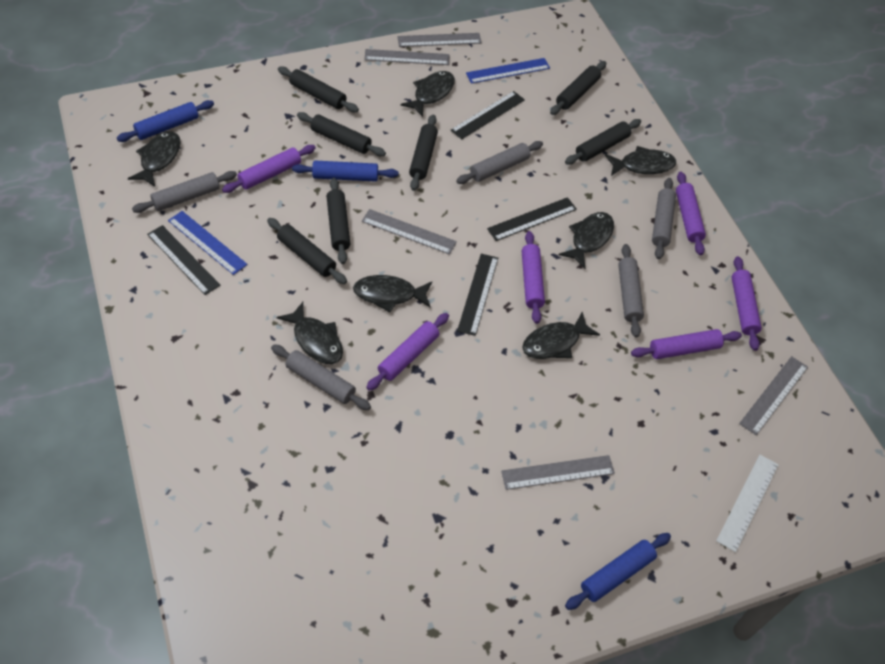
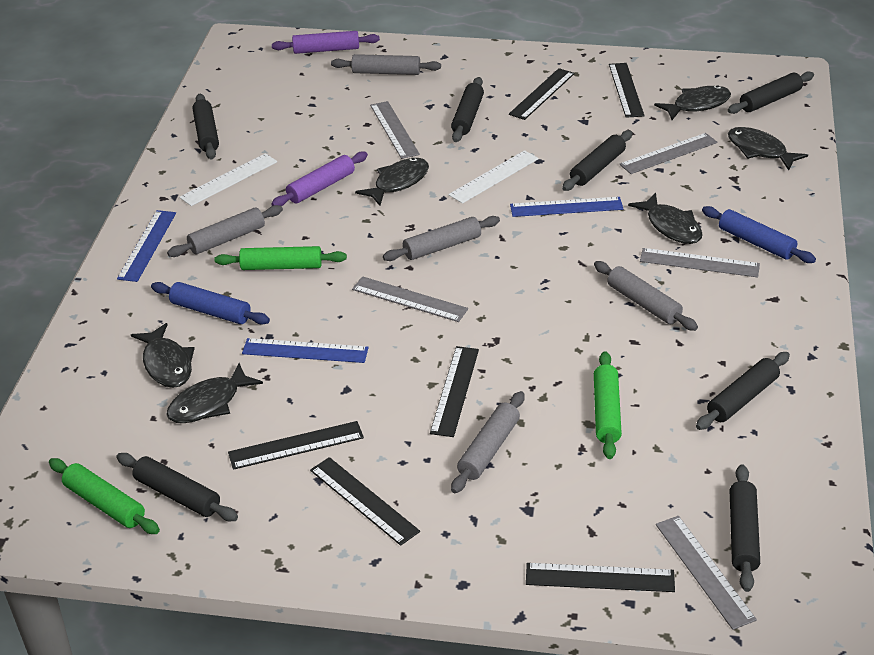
black fish: 7 -> 6
black ruler: 4 -> 6
blue rolling pin: 3 -> 2
blue ruler: 2 -> 3
green rolling pin: 0 -> 3
purple rolling pin: 6 -> 2
white ruler: 1 -> 2

